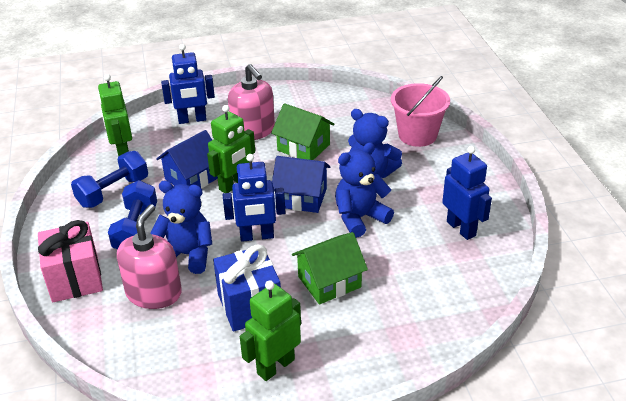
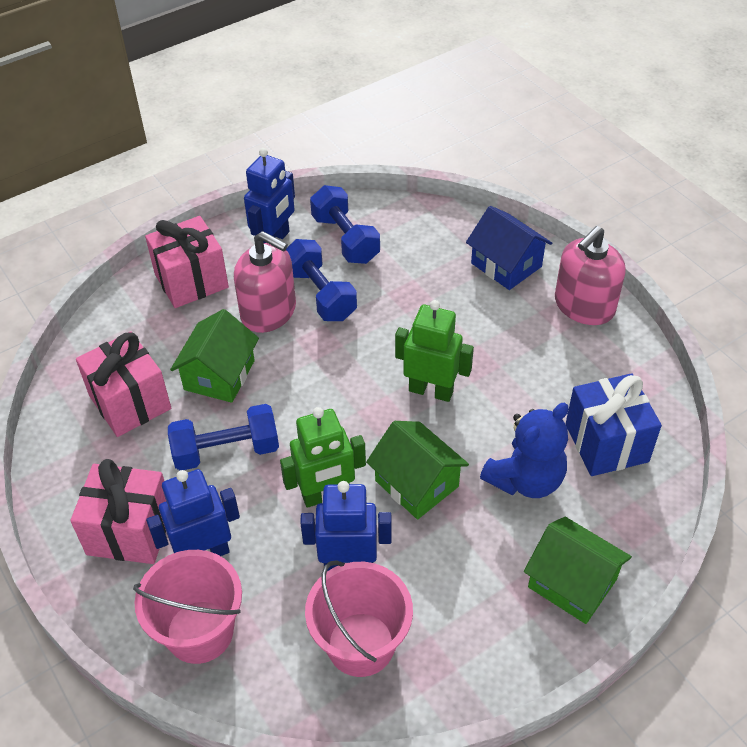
blue dumbbell: 2 -> 3
blue house: 2 -> 1
blue teddy bear: 3 -> 1
green house: 2 -> 3
green robot: 3 -> 2
pink bucket: 1 -> 2
pink gift: 1 -> 3

